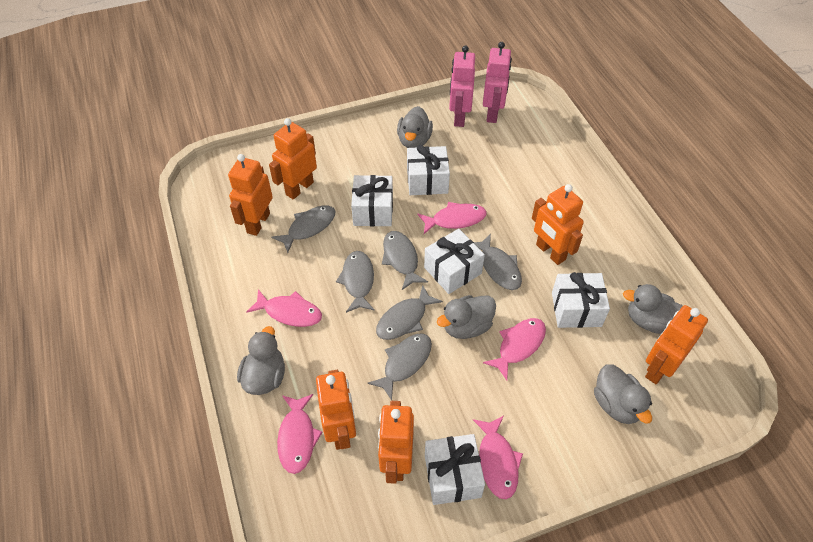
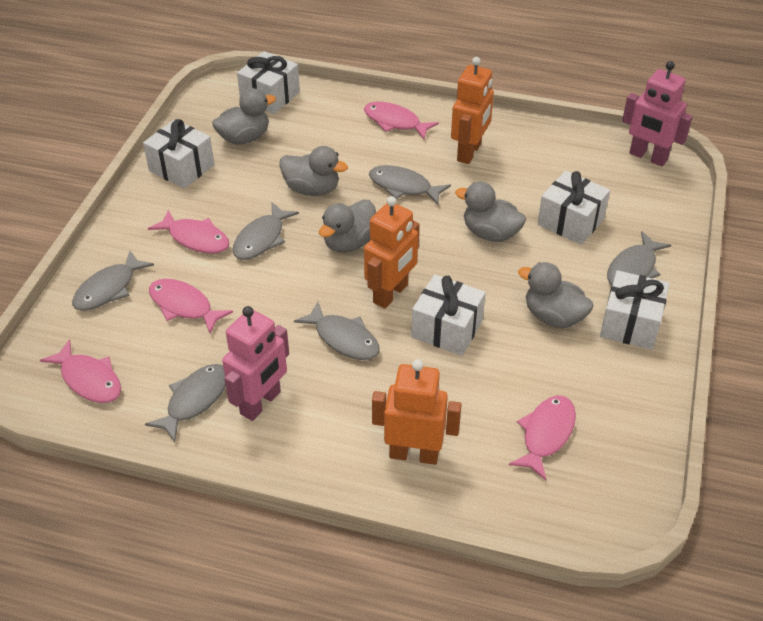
orange robot: 6 -> 3

